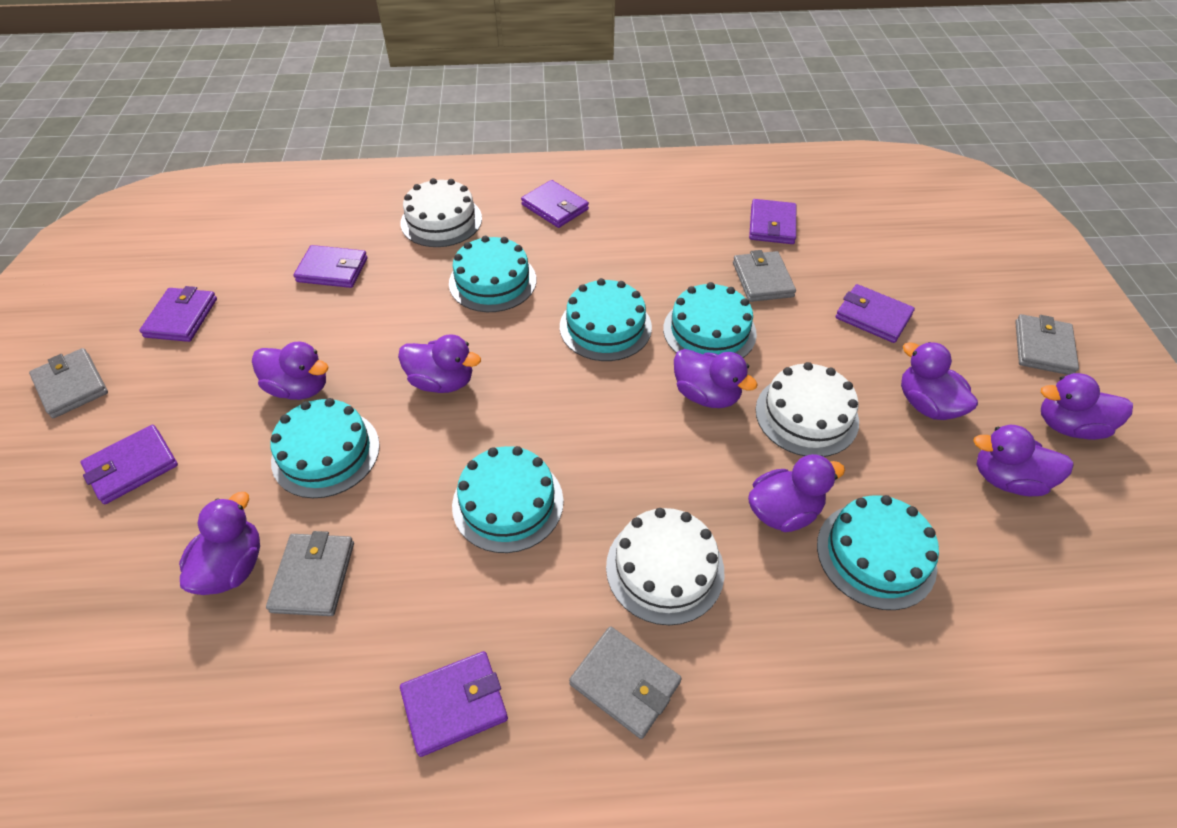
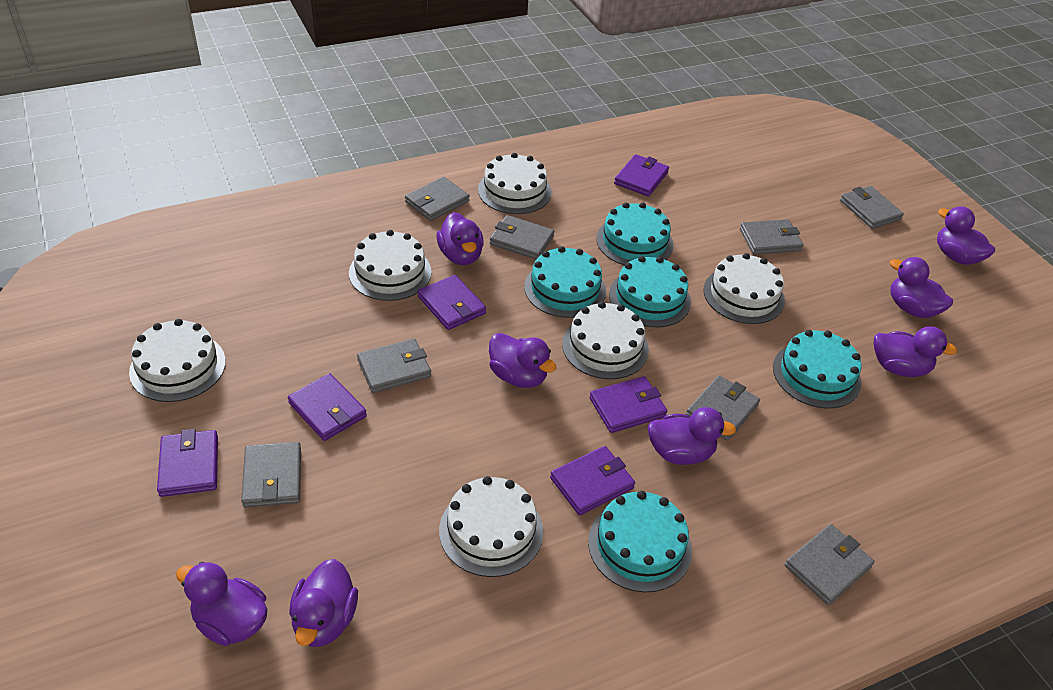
grey wallet: 5 -> 8
purple wallet: 7 -> 6
turquoise cake: 6 -> 5
white cake: 3 -> 6

